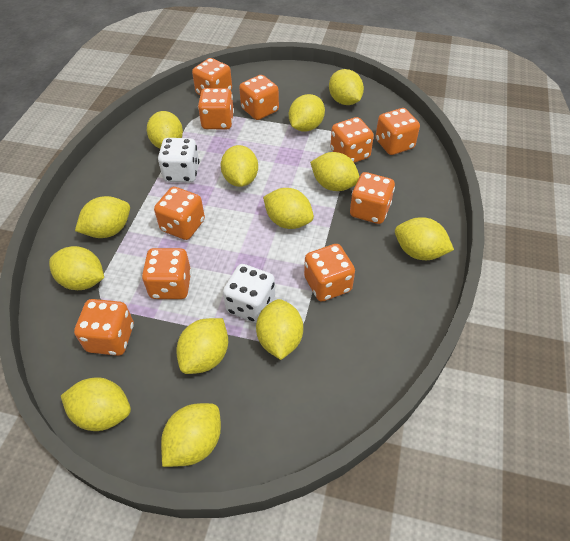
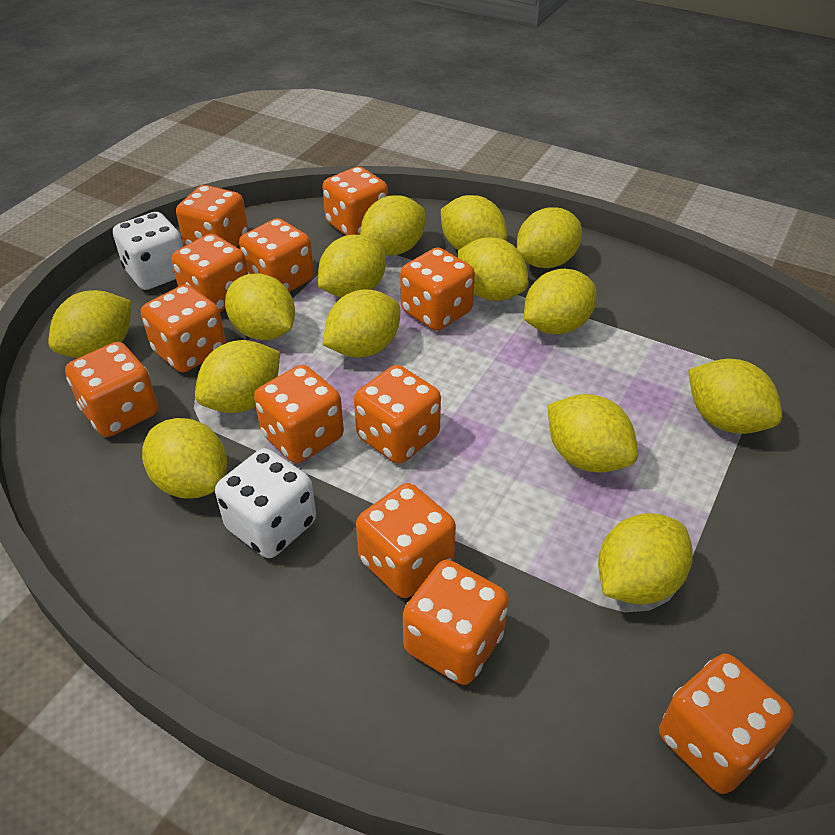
orange dice: 10 -> 12
yellow lemon: 13 -> 14

